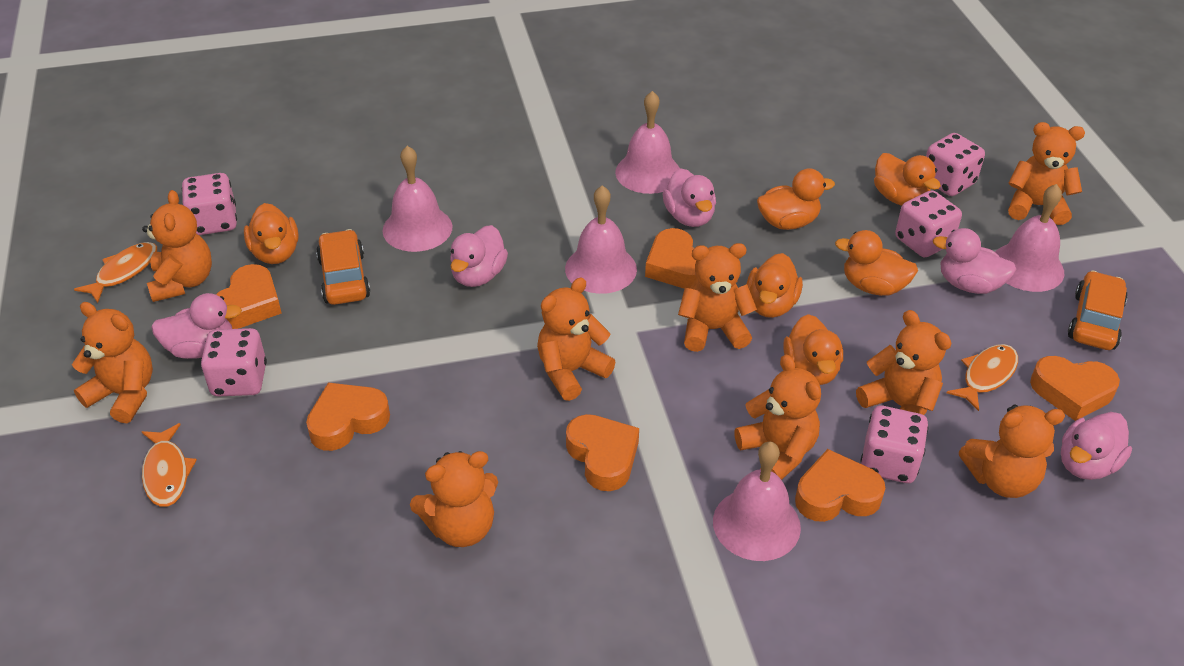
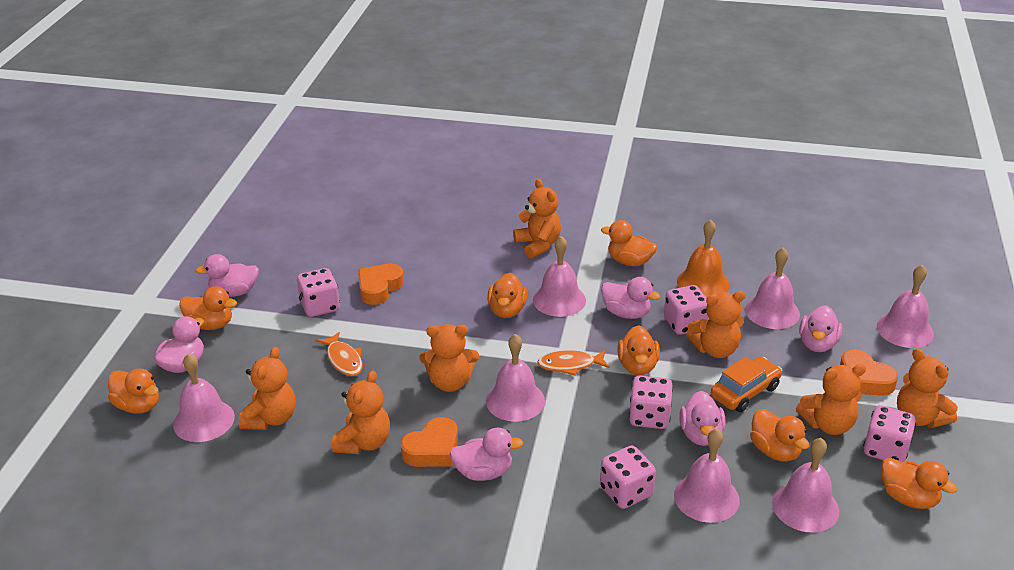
orange bell: 0 -> 1
orange car: 2 -> 1
orange duck: 6 -> 7
orange fish: 3 -> 2
orange heart: 6 -> 3
orange teddy bear: 9 -> 7
pink bell: 5 -> 7
pink duck: 5 -> 6

